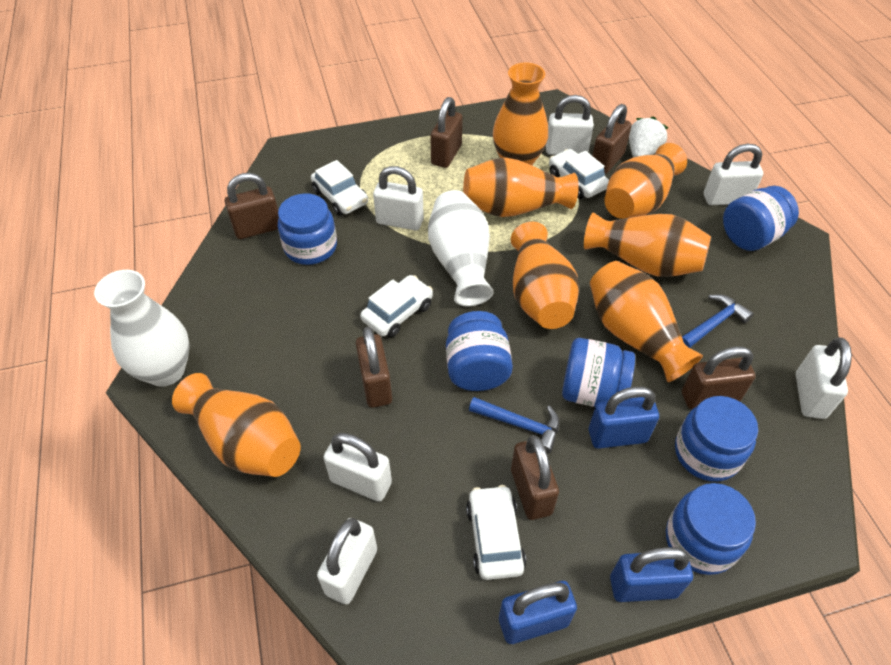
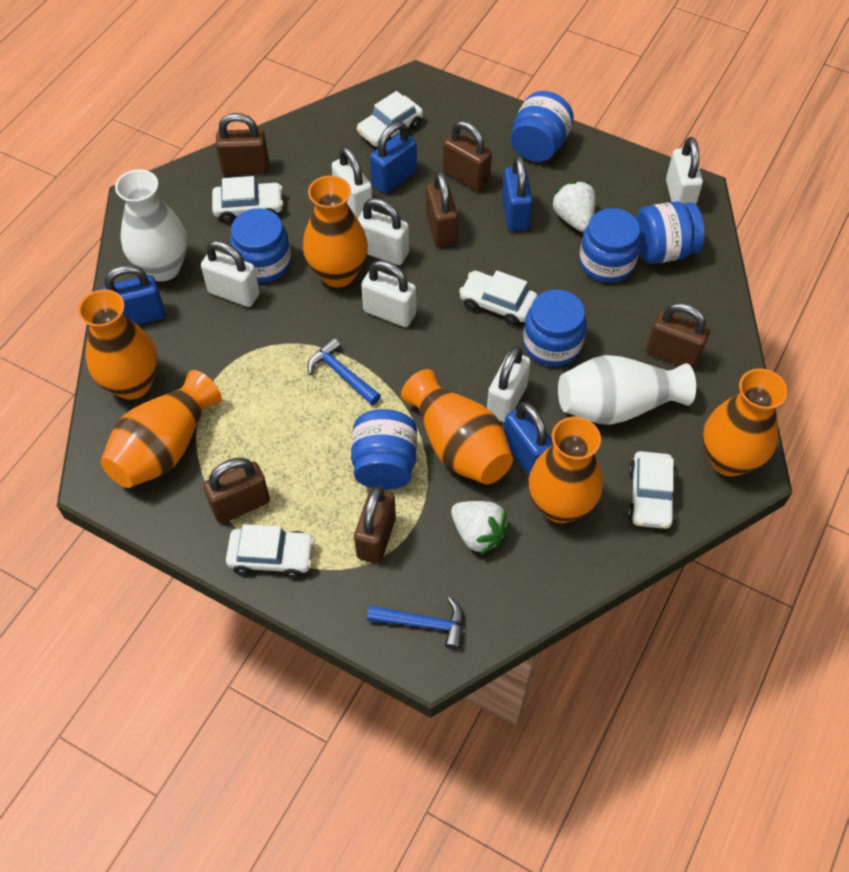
blue padlock: 3 -> 4
orange vase: 7 -> 6
white car: 4 -> 5
white strawberry: 1 -> 2

